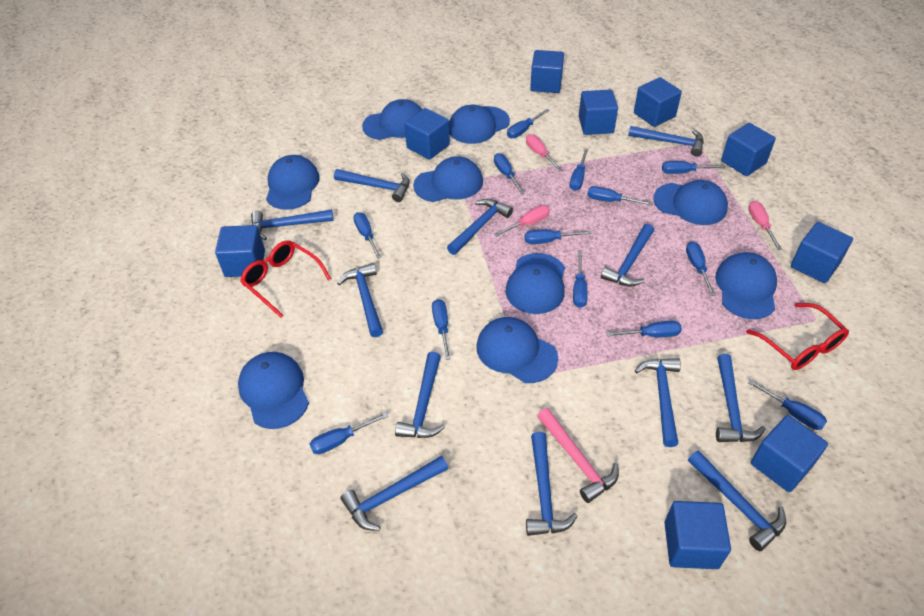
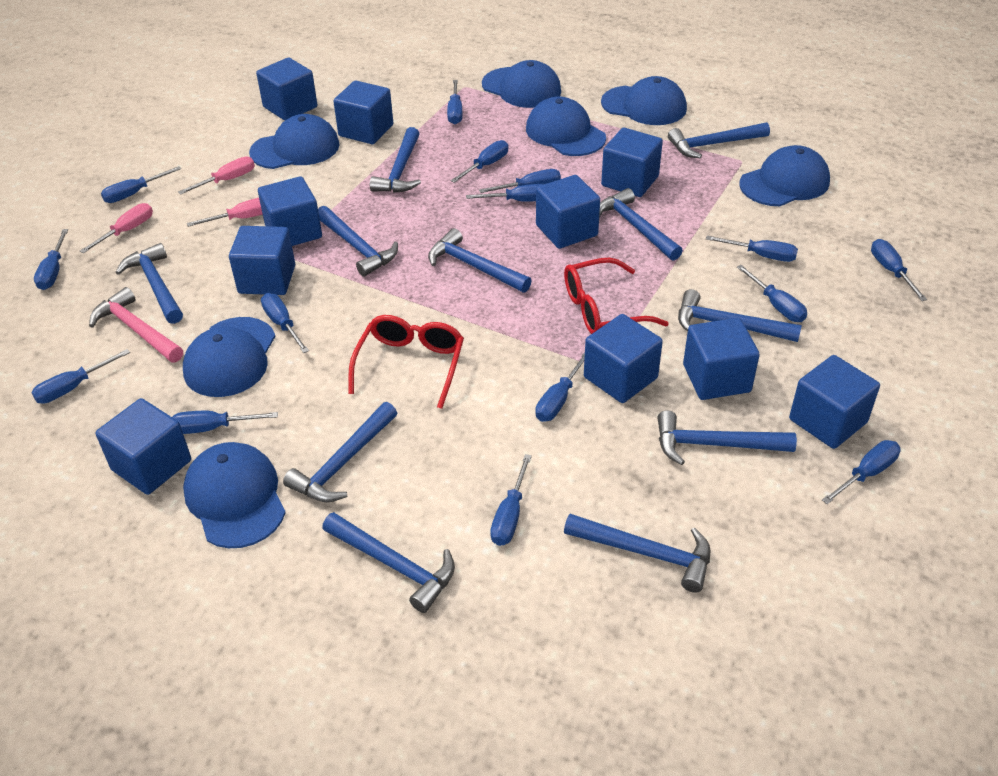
blue cap: 9 -> 7
blue cube: 9 -> 10
blue hammer: 12 -> 11
blue screwdriver: 13 -> 15

